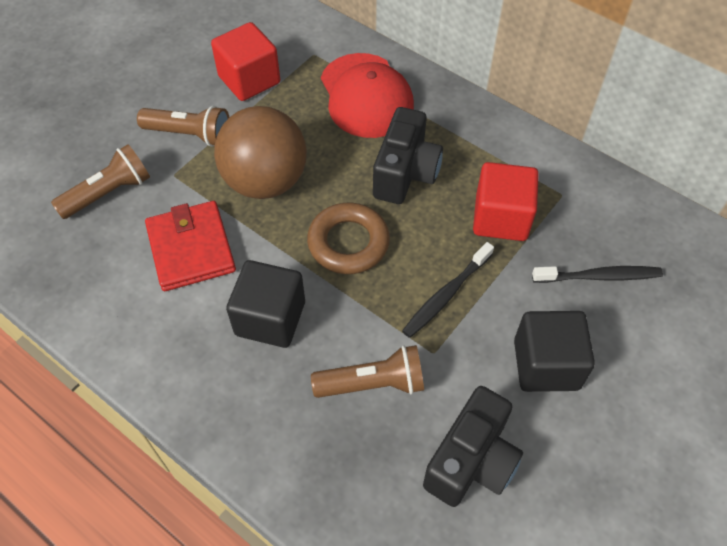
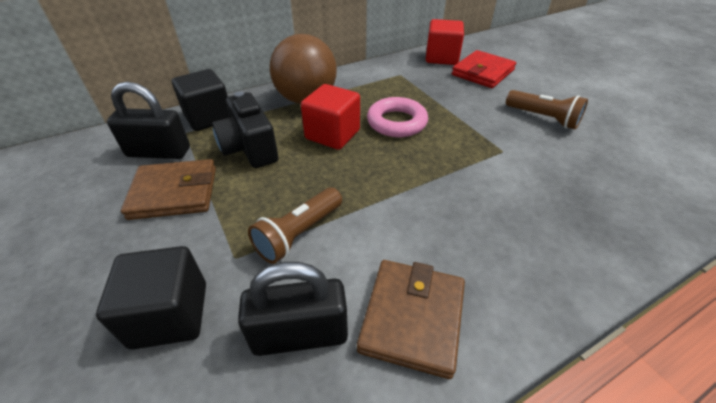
black camera: 2 -> 1
black padlock: 0 -> 2
black toothbrush: 2 -> 0
brown flashlight: 3 -> 2
brown ring: 1 -> 0
brown wallet: 0 -> 2
pink ring: 0 -> 1
red cap: 1 -> 0

